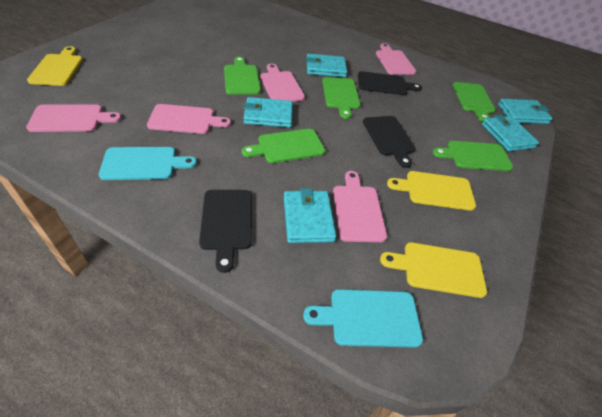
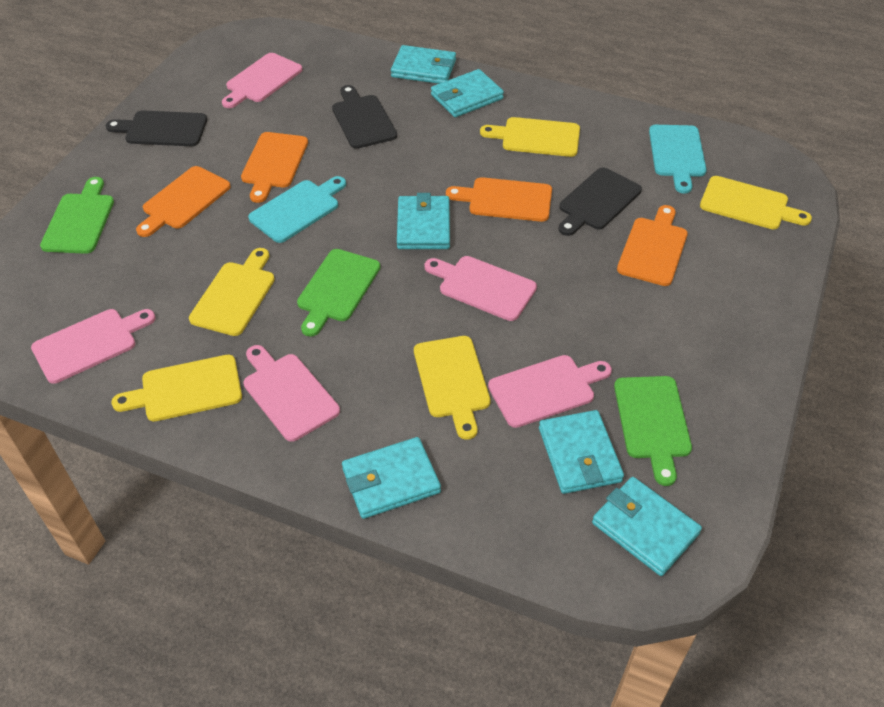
green cutting board: 5 -> 3
orange cutting board: 0 -> 4
turquoise wallet: 5 -> 6
yellow cutting board: 3 -> 5

